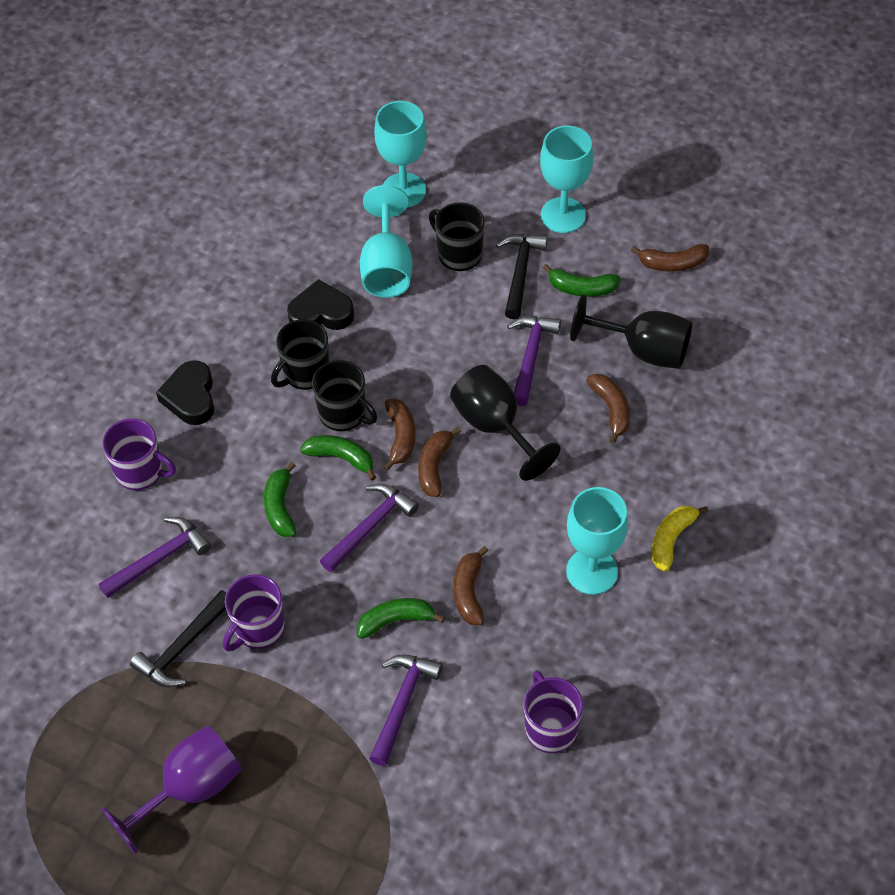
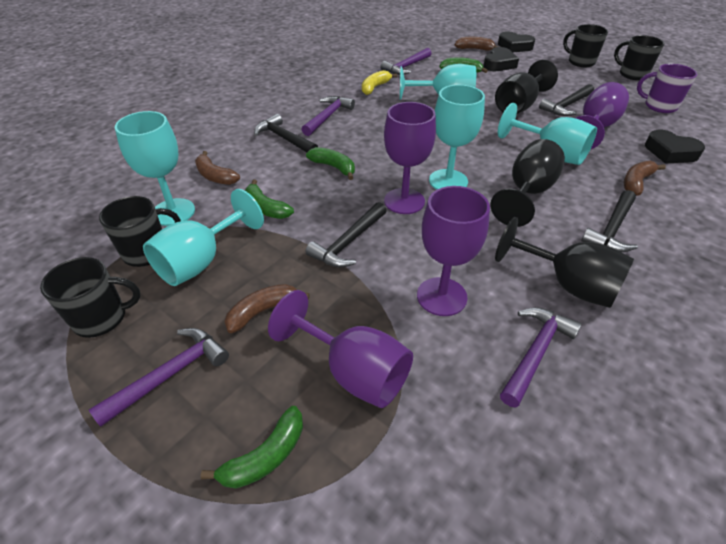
black goblet: 2 -> 3
black hammer: 2 -> 4
black heart: 2 -> 3
black mug: 3 -> 4
brown banana: 5 -> 4
purple goblet: 1 -> 4
purple mug: 3 -> 1
turquoise goblet: 4 -> 5

